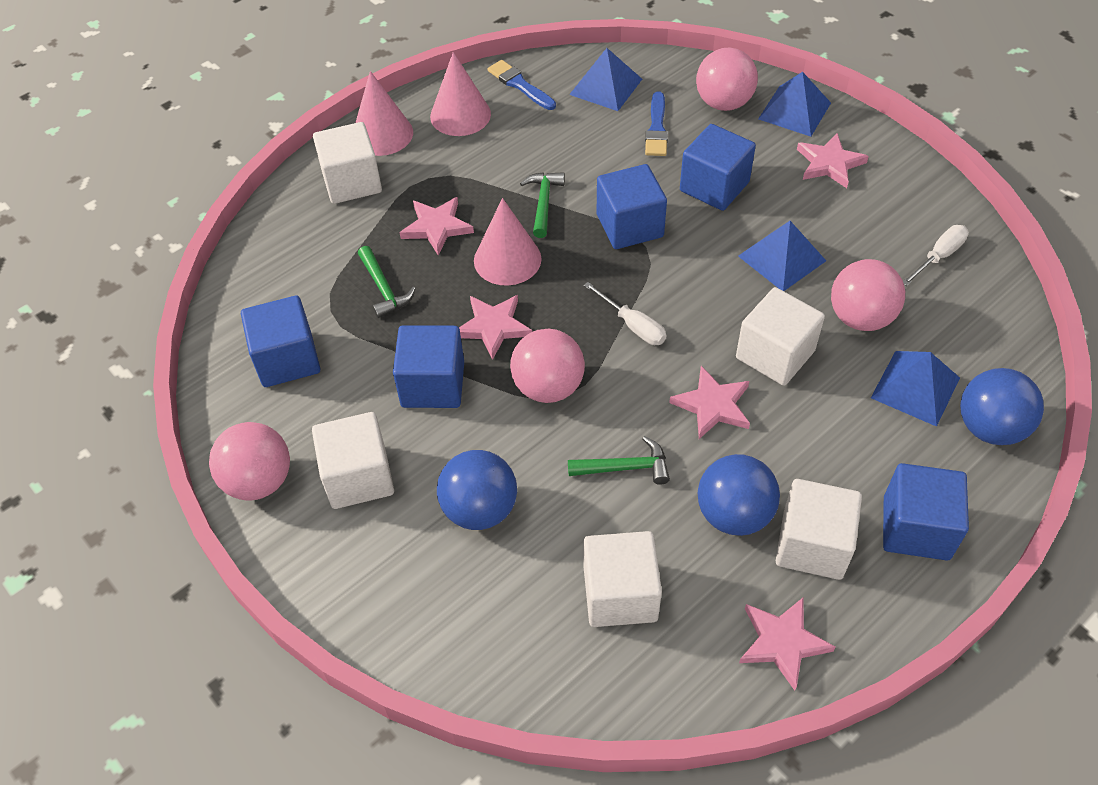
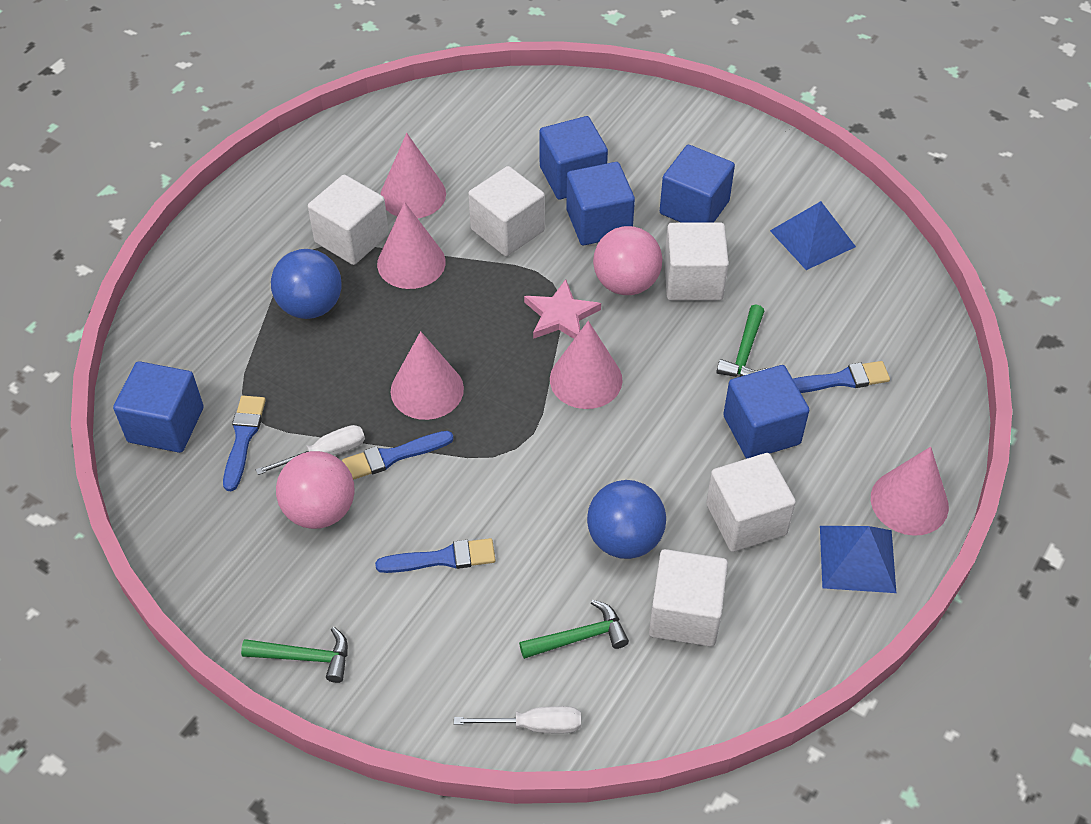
blue ball: 3 -> 2
blue brush: 2 -> 4
blue pyramid: 4 -> 2
pink ball: 4 -> 2
pink cone: 3 -> 5
pink star: 5 -> 1

